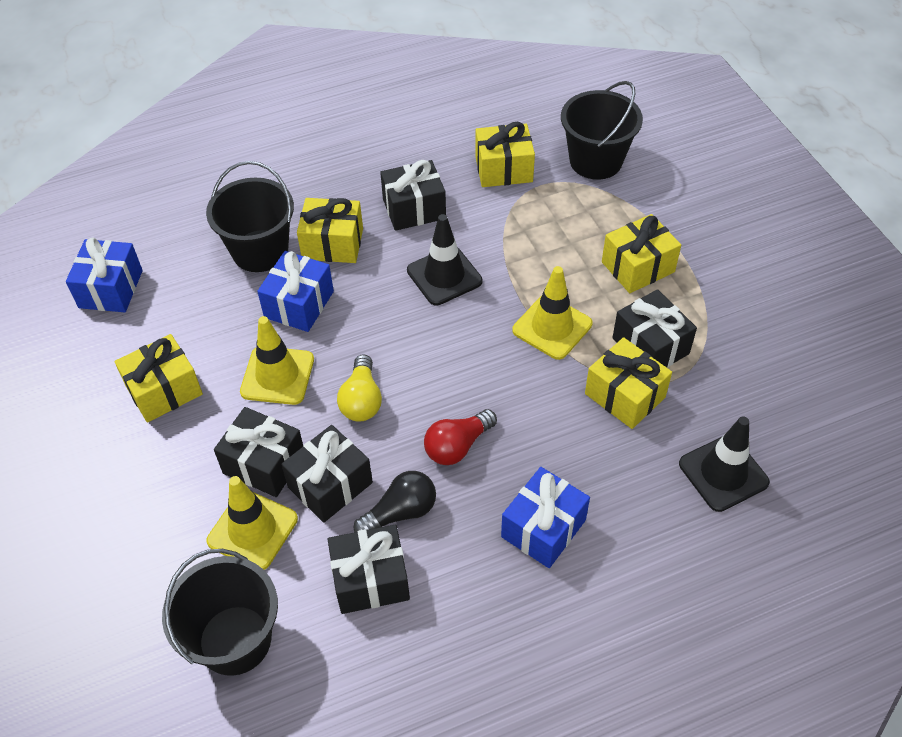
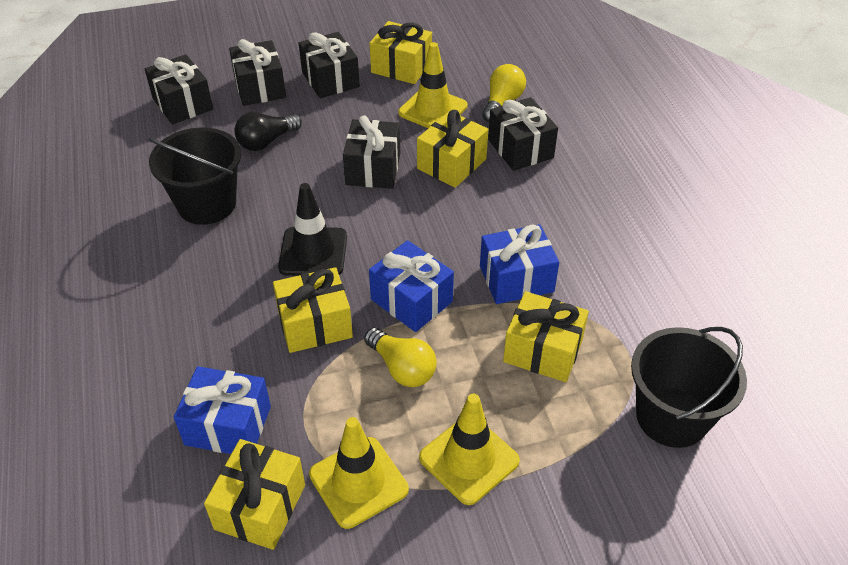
black bucket: 3 -> 2
black traffic cone: 2 -> 1
red light bulb: 1 -> 0
yellow light bulb: 1 -> 2

